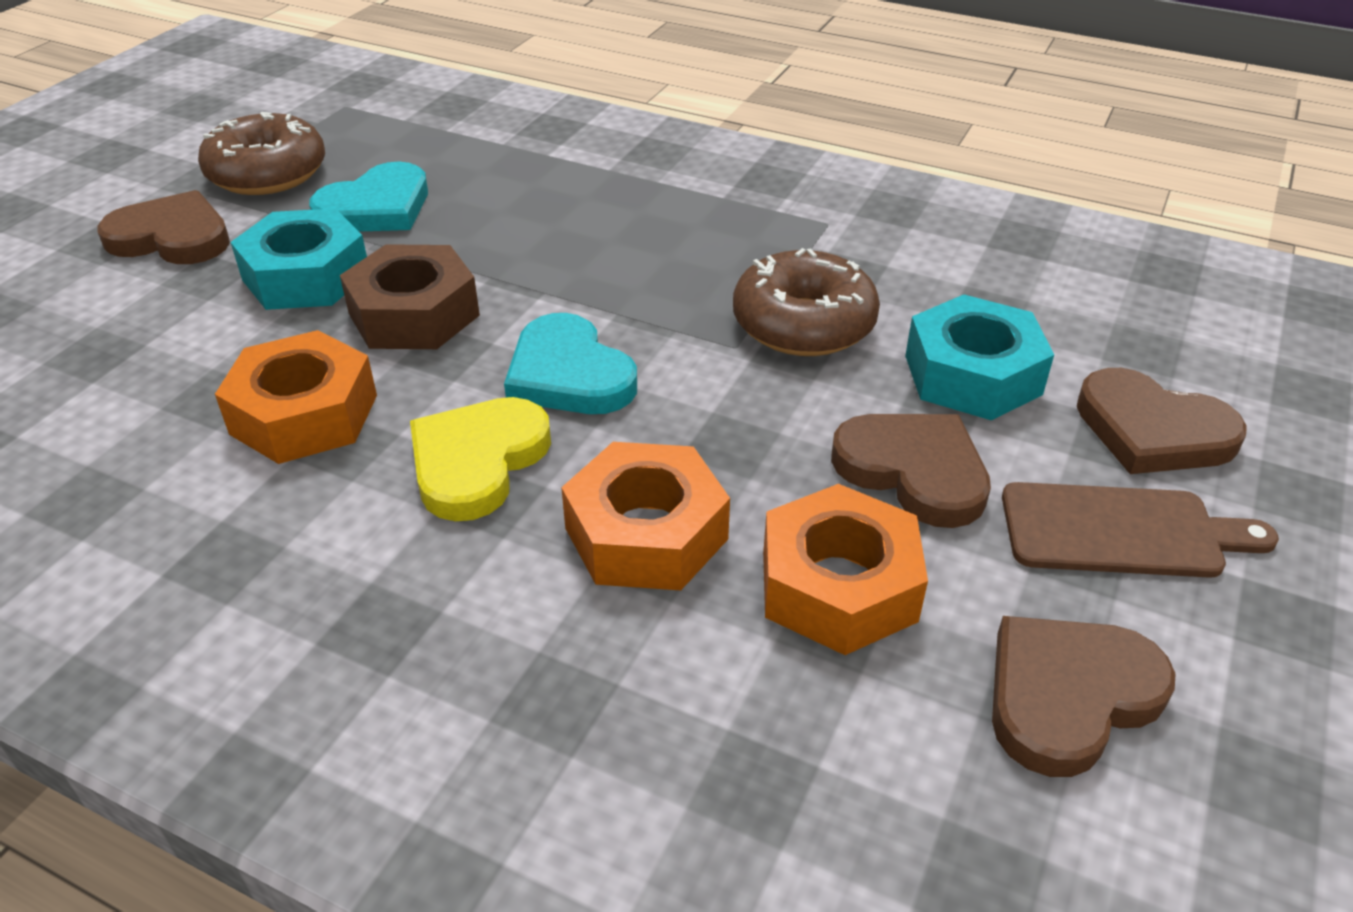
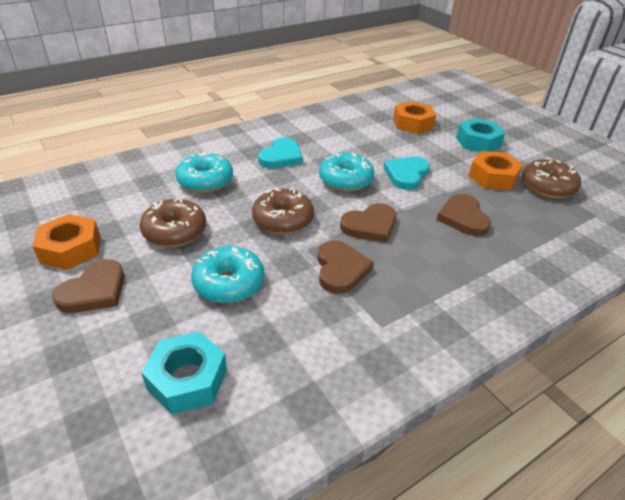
brown cutting board: 1 -> 0
brown donut: 2 -> 3
brown nut: 1 -> 0
turquoise donut: 0 -> 3
yellow heart: 1 -> 0

